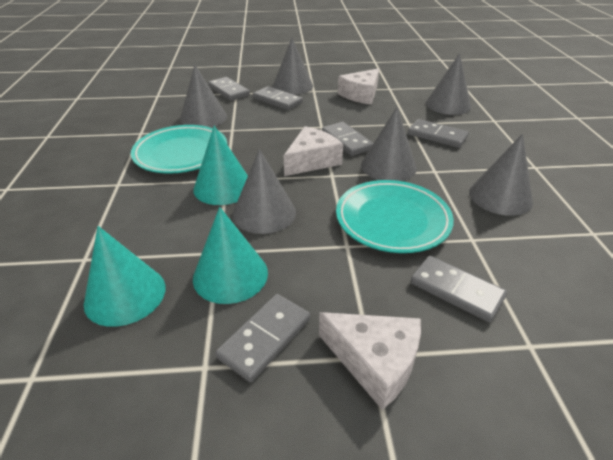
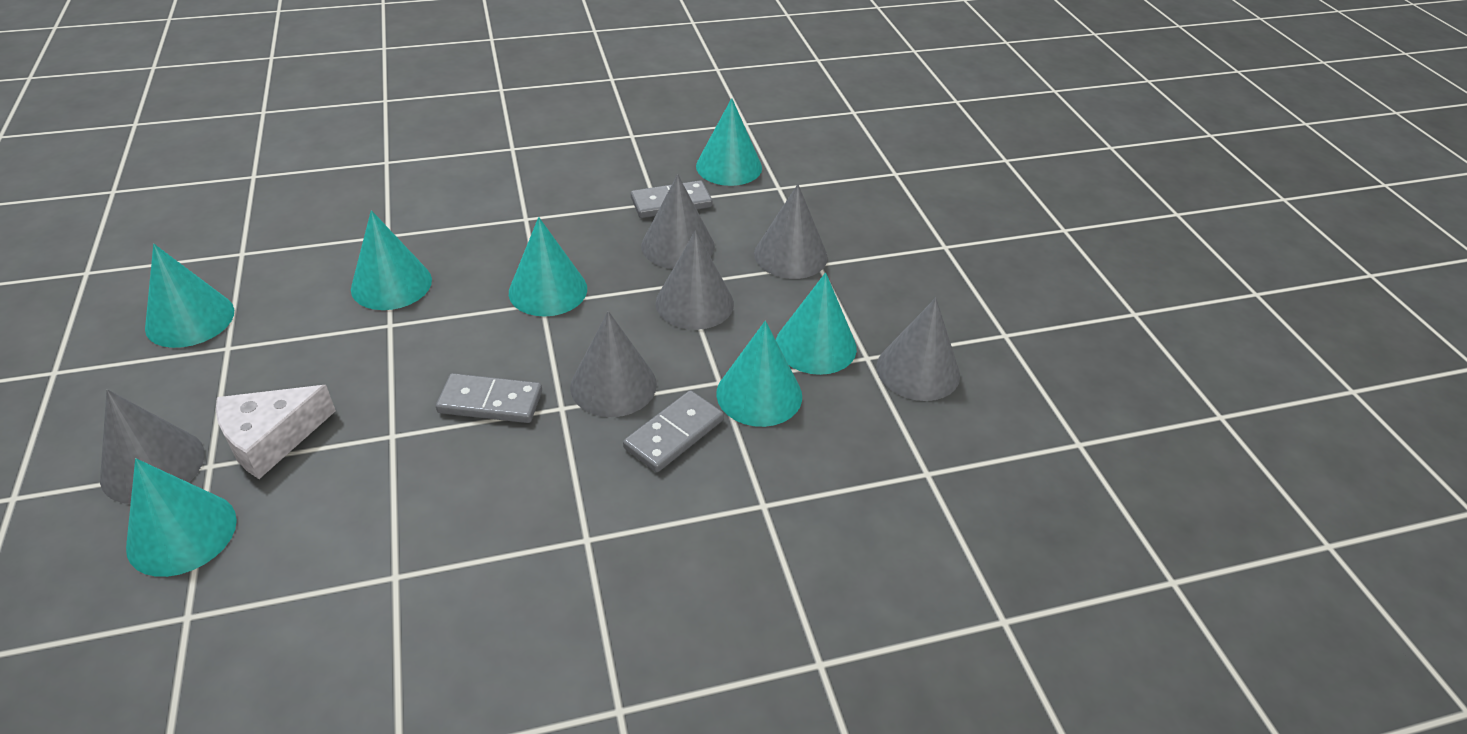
grey domino: 6 -> 3
turquoise cone: 3 -> 7
turquoise plate: 2 -> 0
white cheese: 3 -> 1

